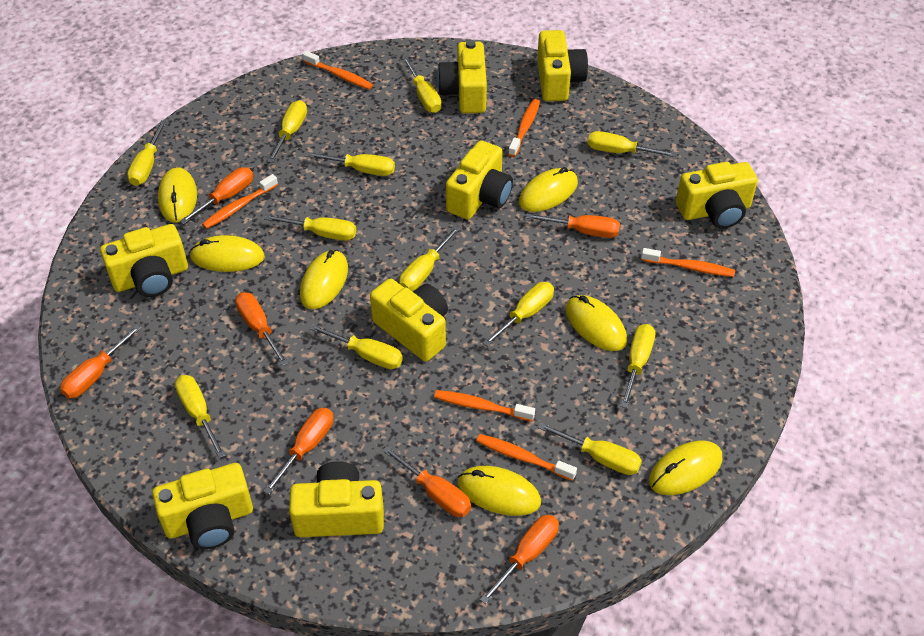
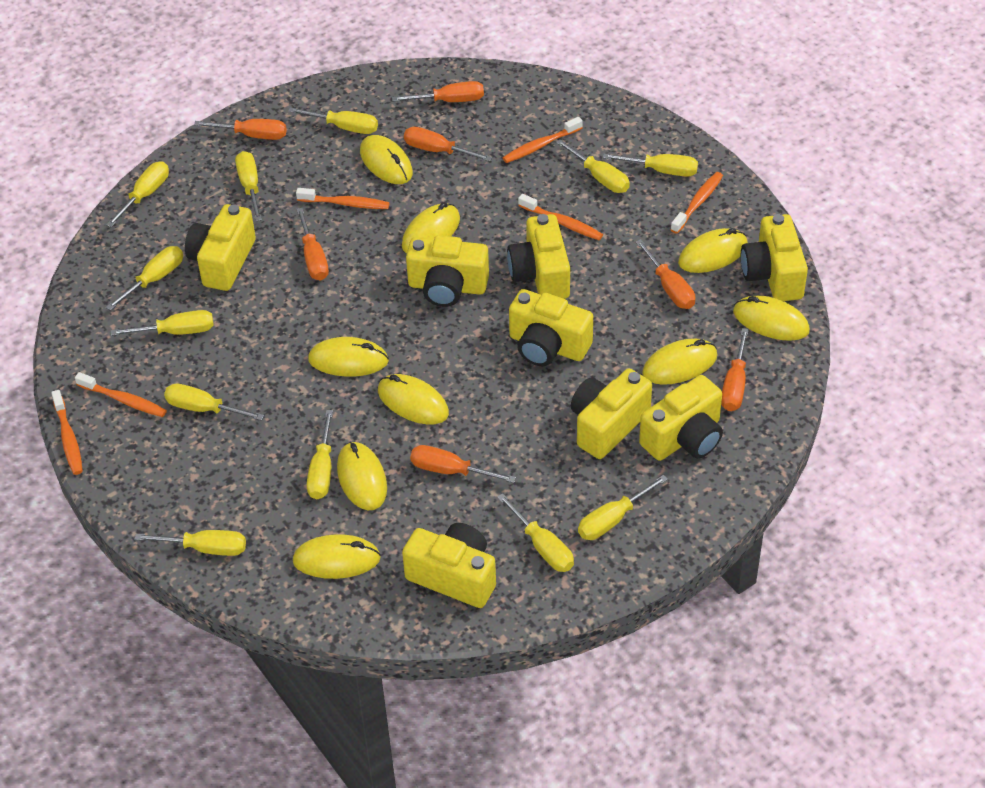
yellow mouse: 7 -> 9

